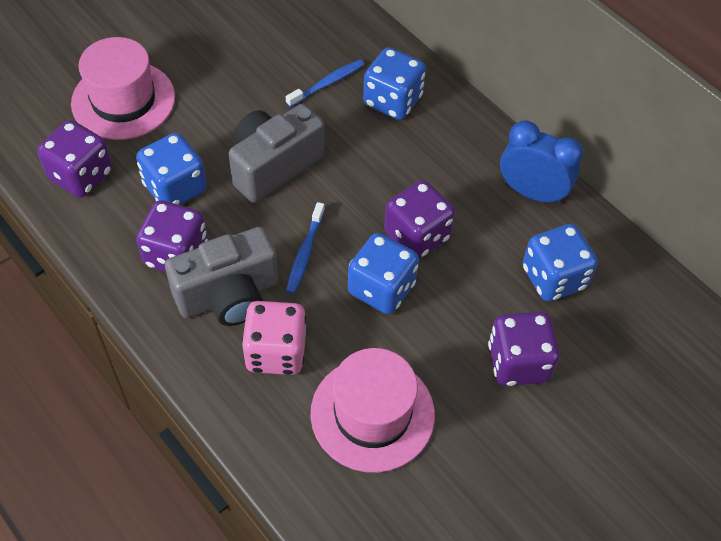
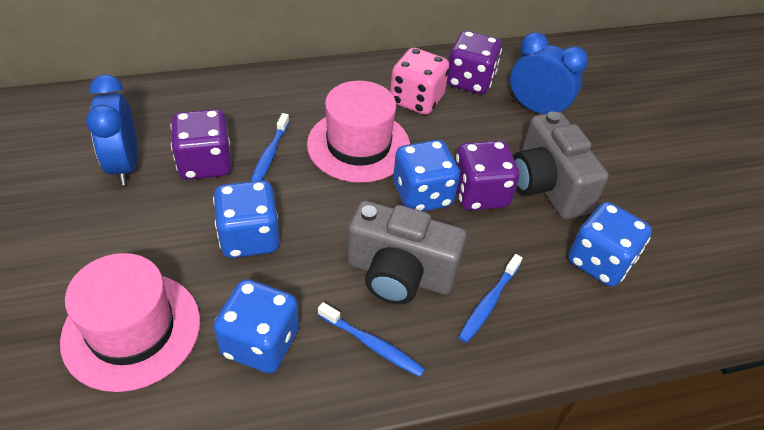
blue clock: 1 -> 2
blue toothbrush: 2 -> 3
purple dice: 4 -> 3

